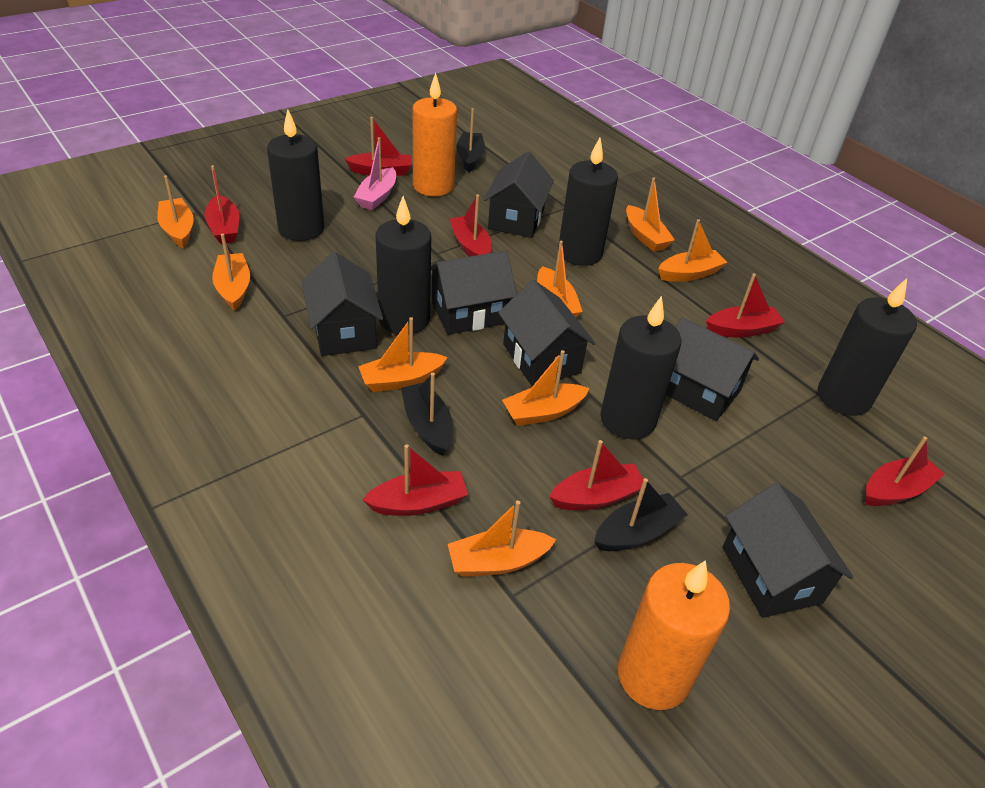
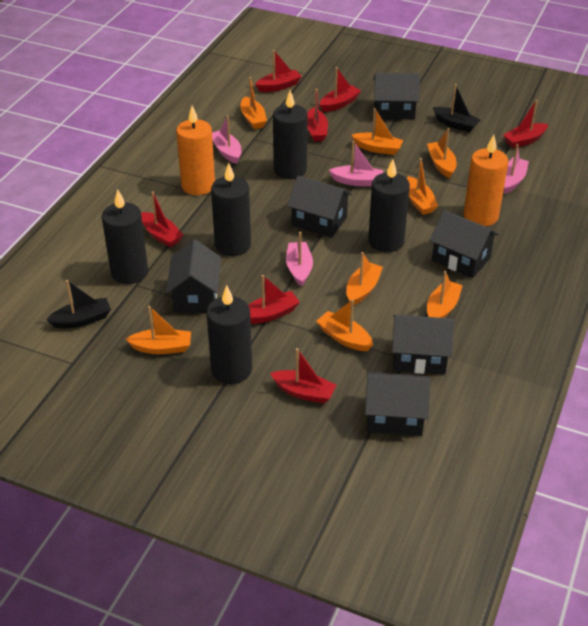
black boat: 3 -> 2
pink boat: 1 -> 4

